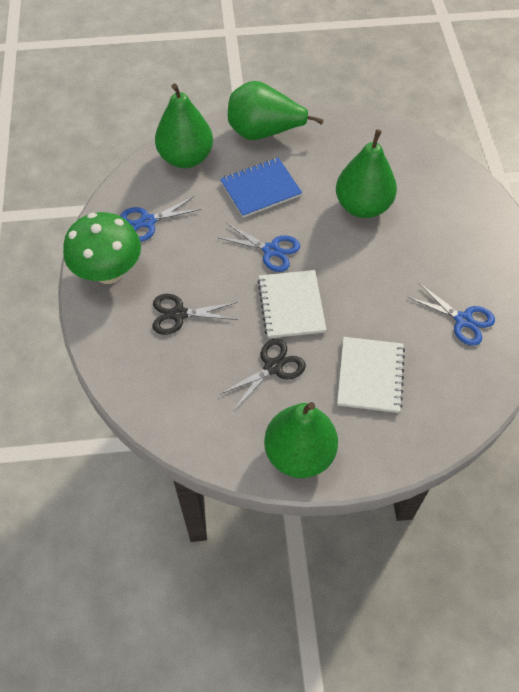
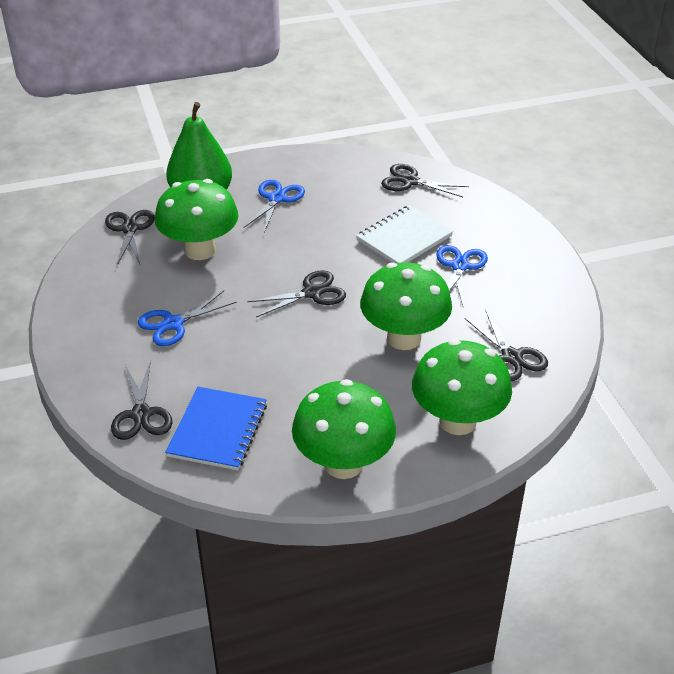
black scissors: 2 -> 5
green mushroom: 1 -> 4
green pear: 4 -> 1
white notebook: 2 -> 1

